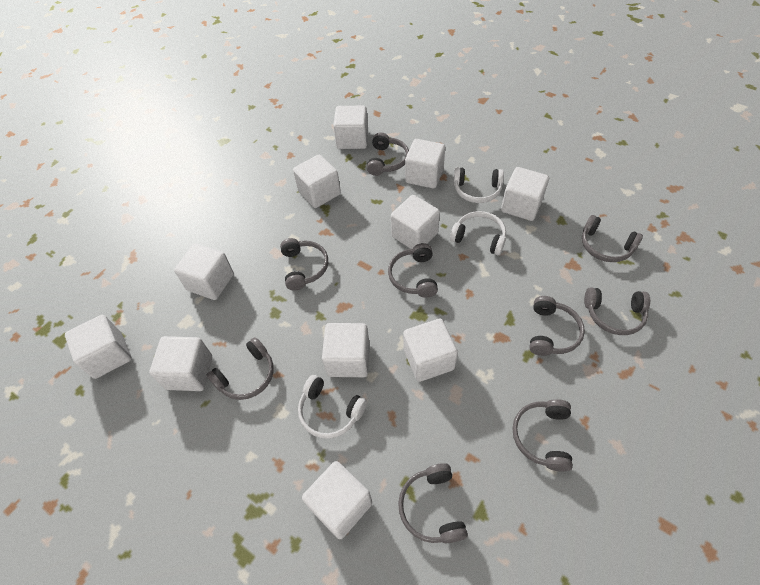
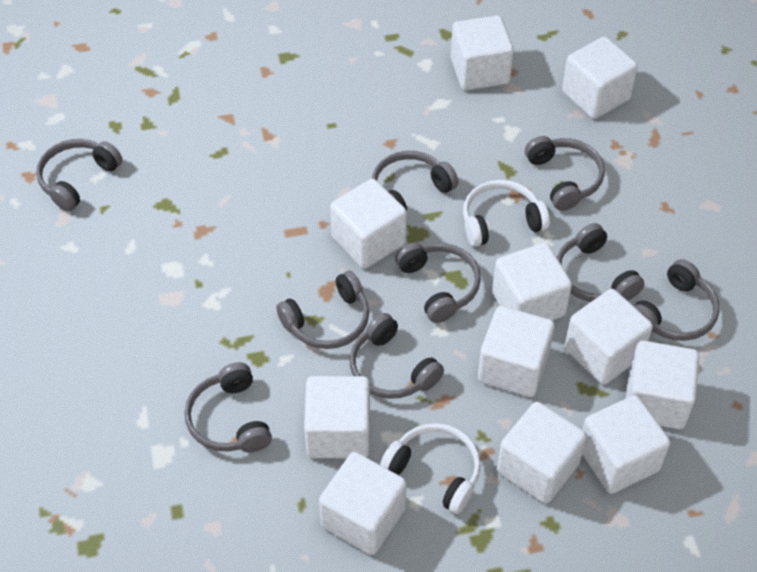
white headphones: 3 -> 2

